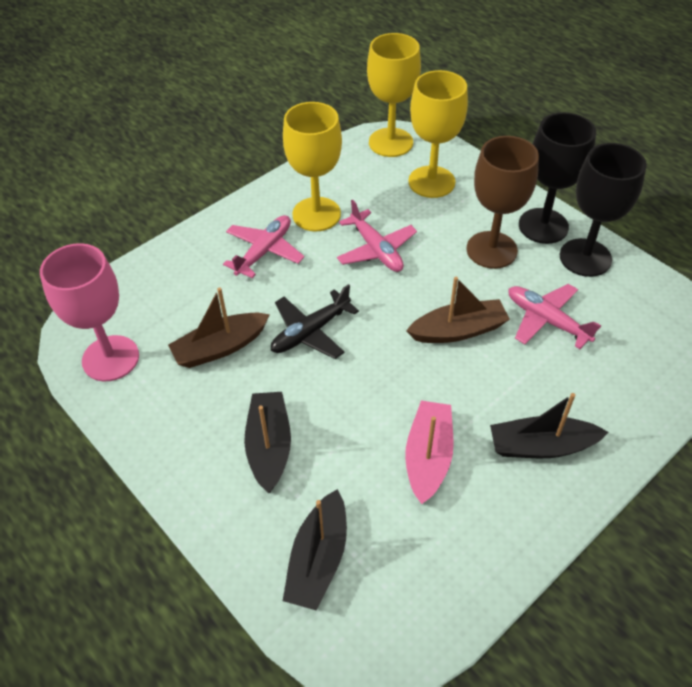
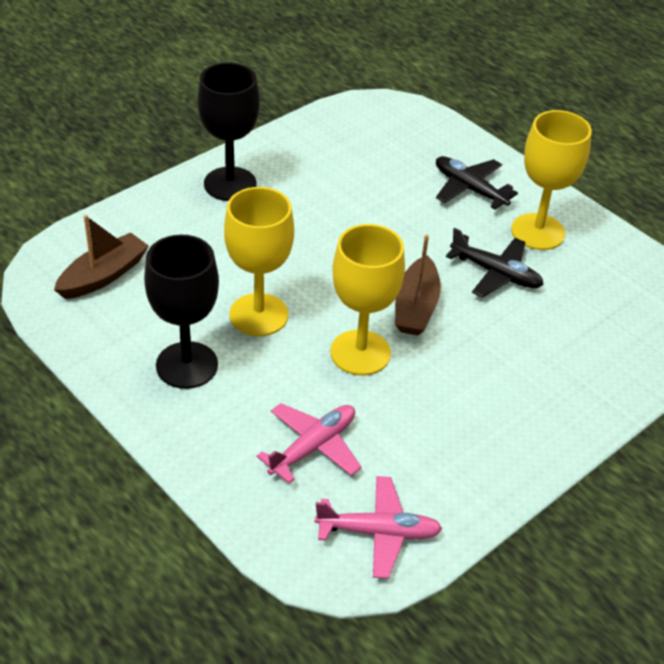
black boat: 3 -> 0
black plane: 1 -> 2
brown goblet: 1 -> 0
pink boat: 1 -> 0
pink goblet: 1 -> 0
pink plane: 3 -> 2

